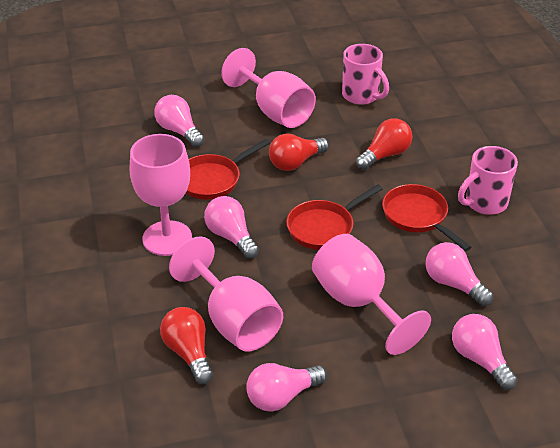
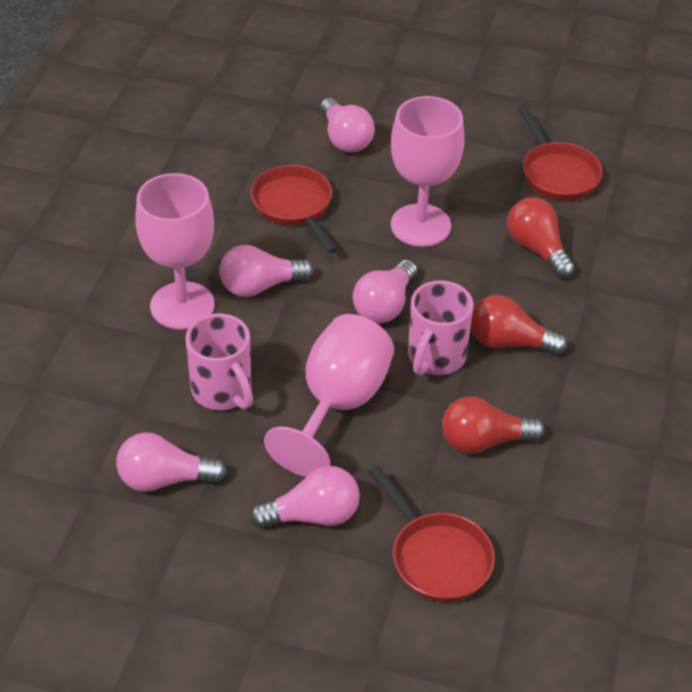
pink goblet: 4 -> 3

